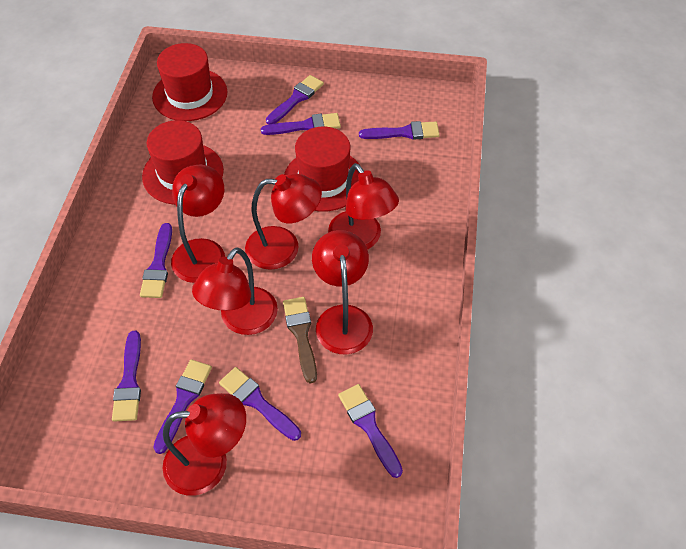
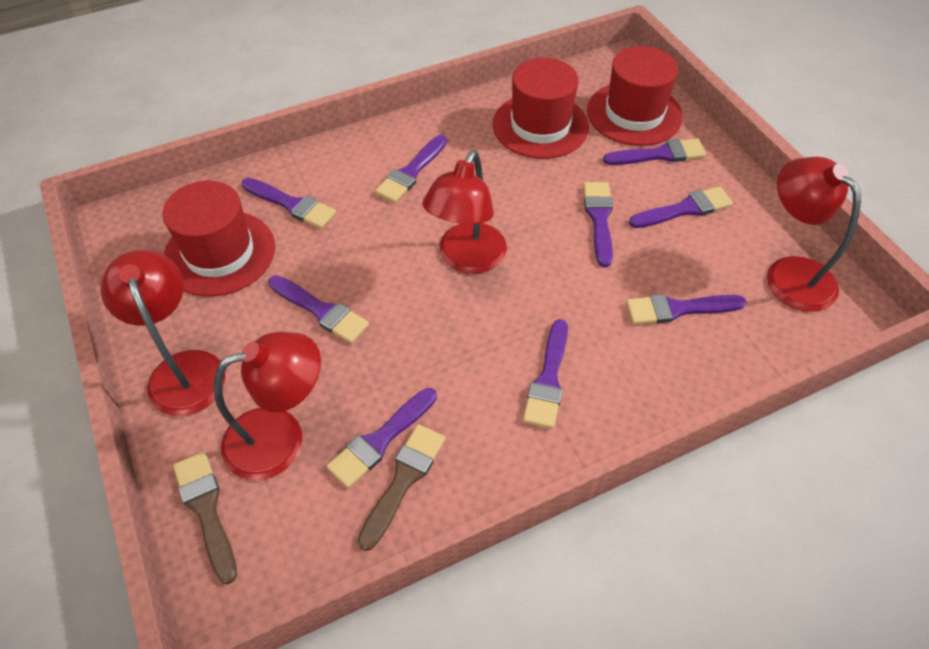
brown brush: 1 -> 2
purple brush: 8 -> 9
red lamp: 6 -> 4

